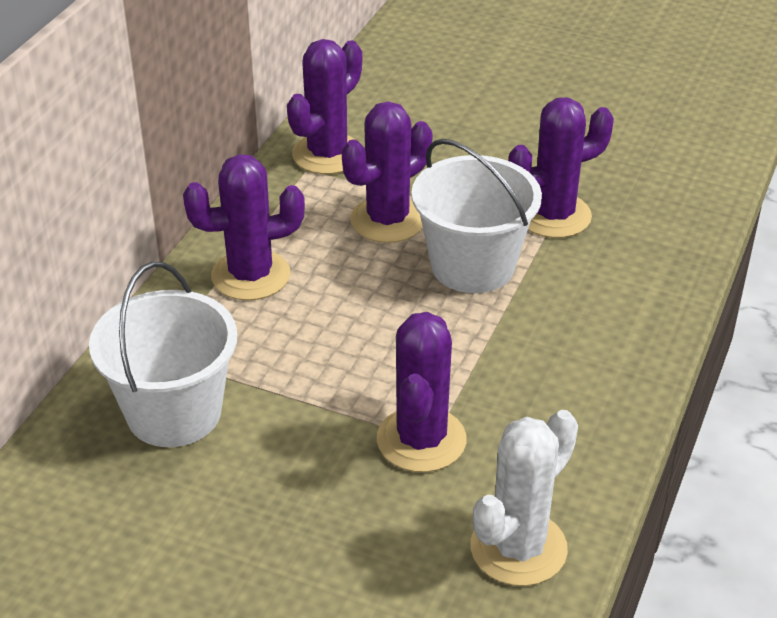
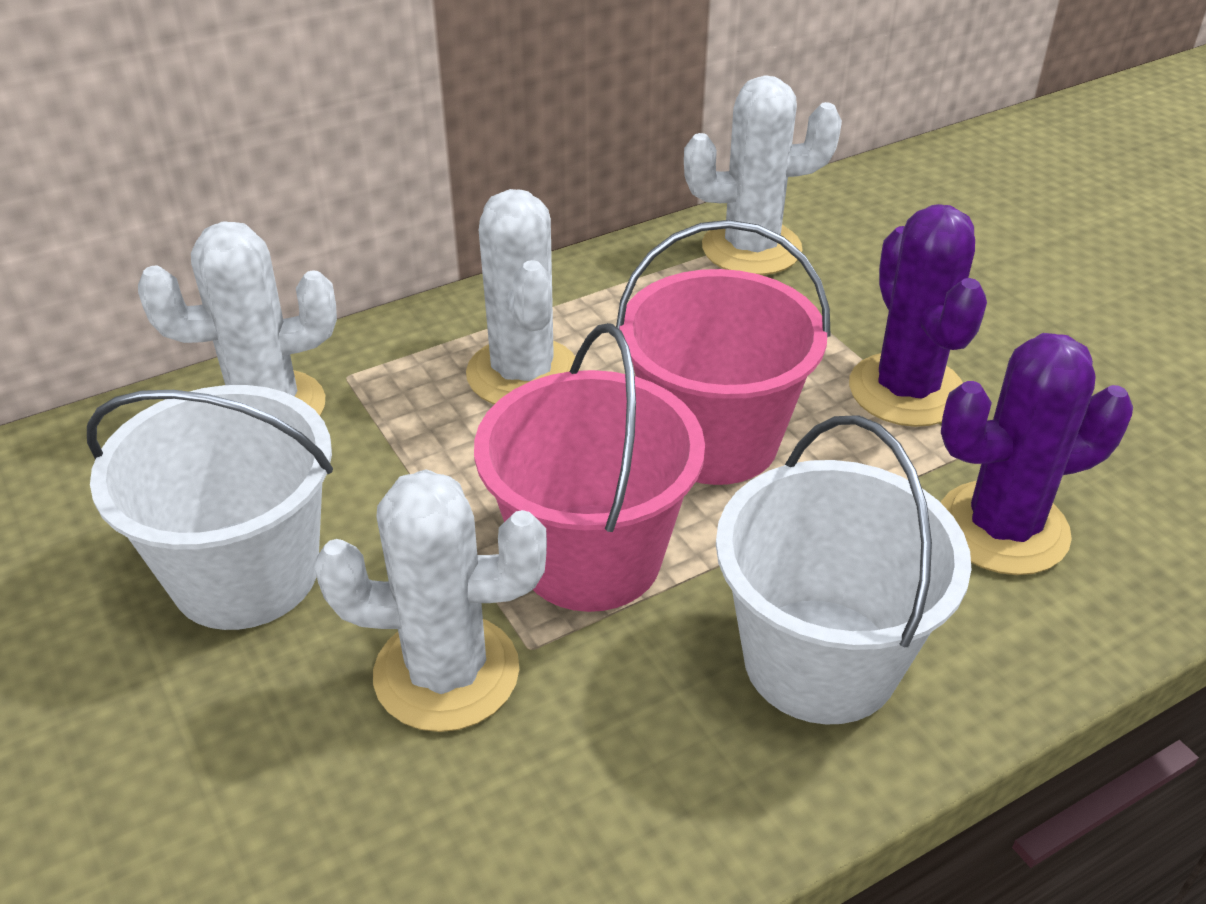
pink bucket: 0 -> 2
purple cactus: 5 -> 2
white cactus: 1 -> 4

